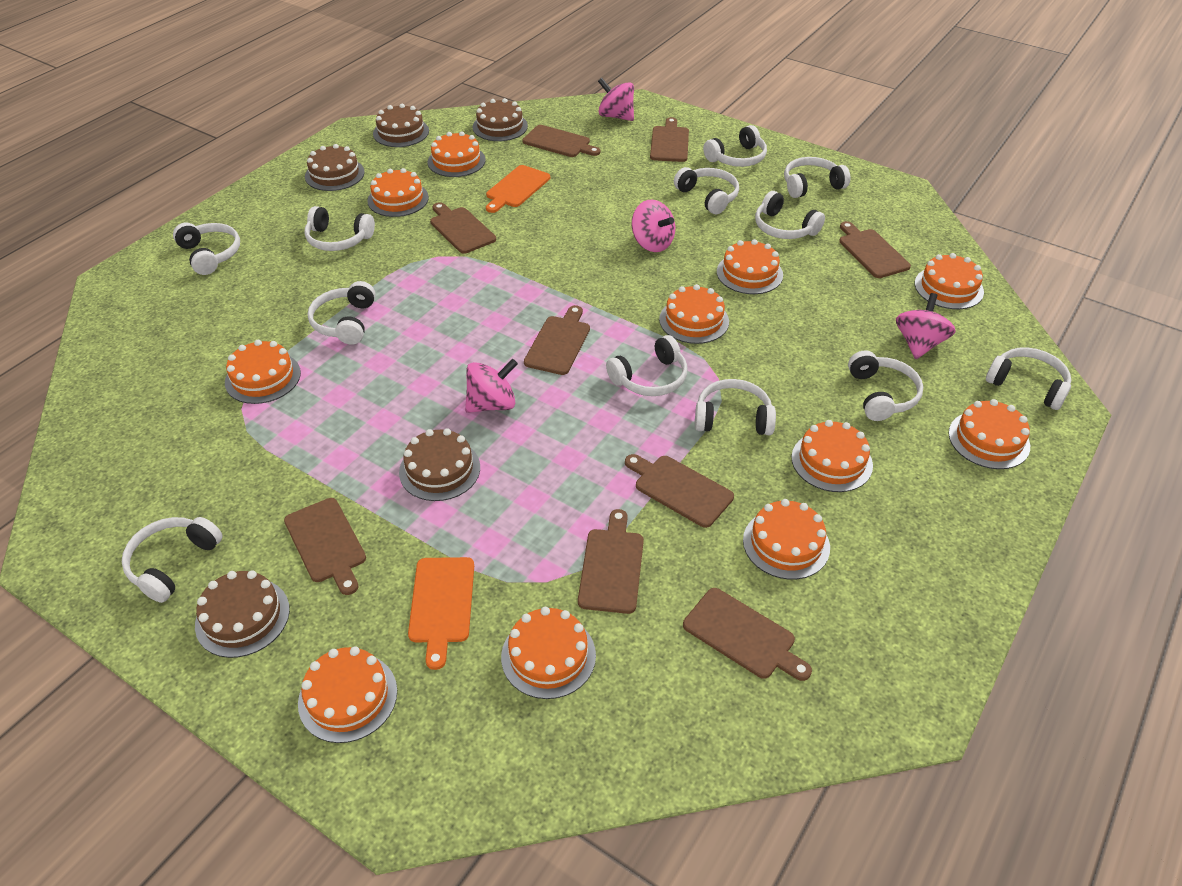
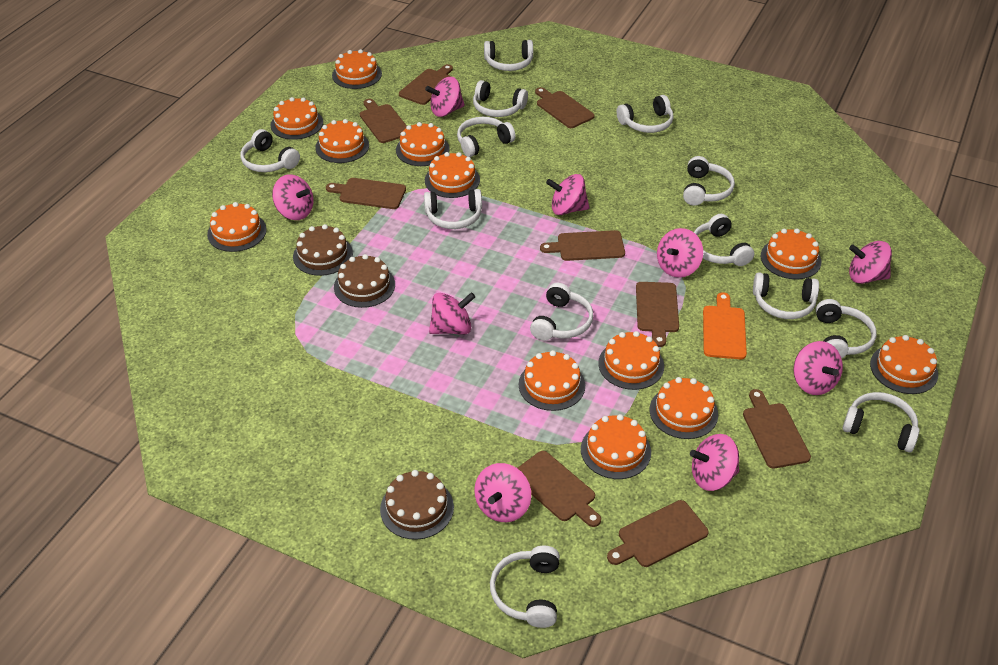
brown cake: 5 -> 3
orange cake: 11 -> 12
orange cutting board: 2 -> 1
pink spinning top: 4 -> 9
white headphones: 12 -> 13

